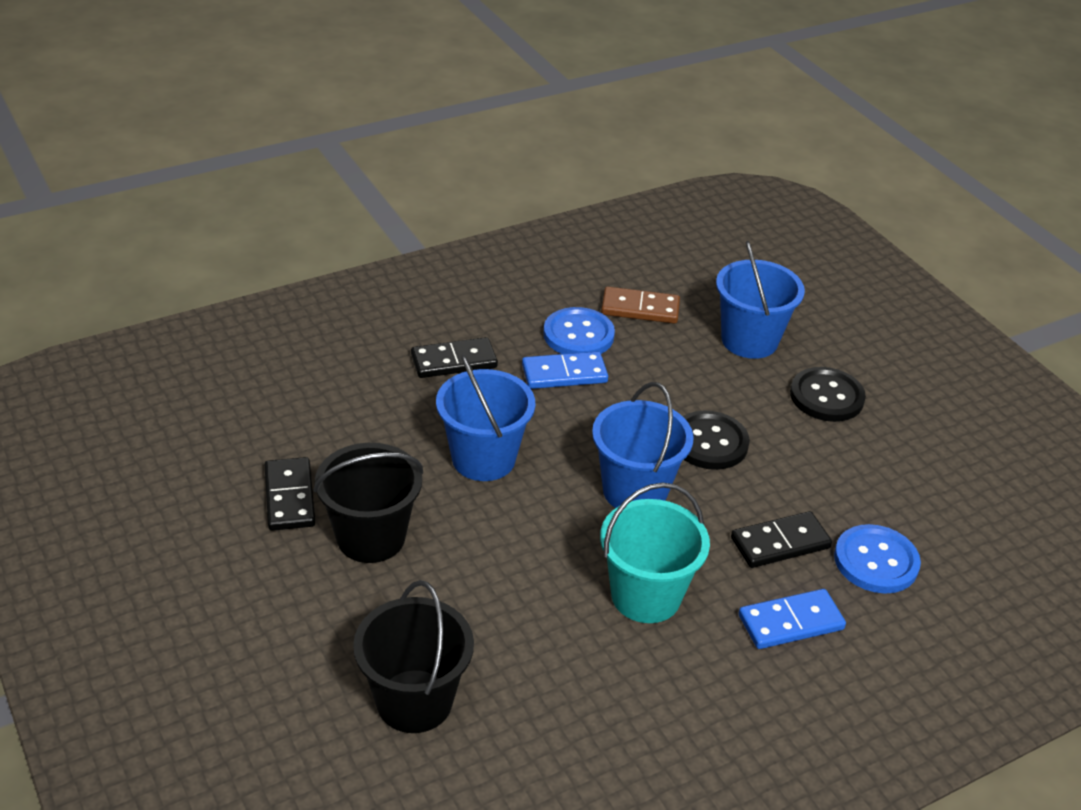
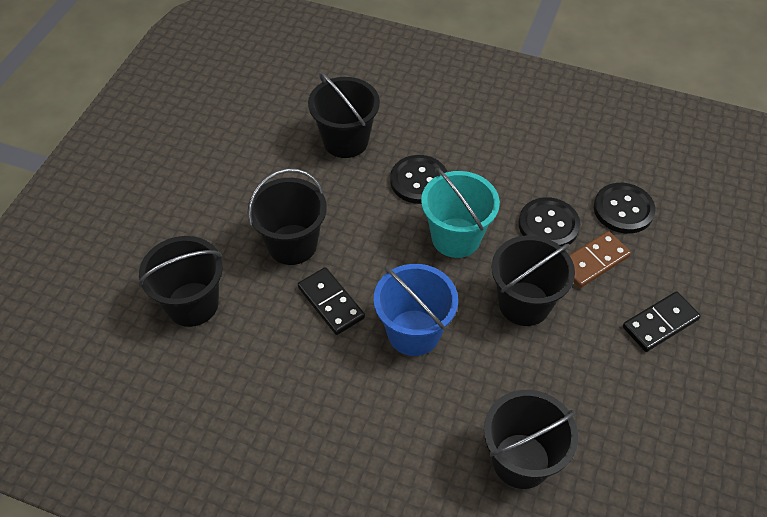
black bucket: 2 -> 5
black button: 2 -> 3
black domino: 3 -> 2
blue bucket: 3 -> 1
blue button: 2 -> 0
blue domino: 2 -> 0

